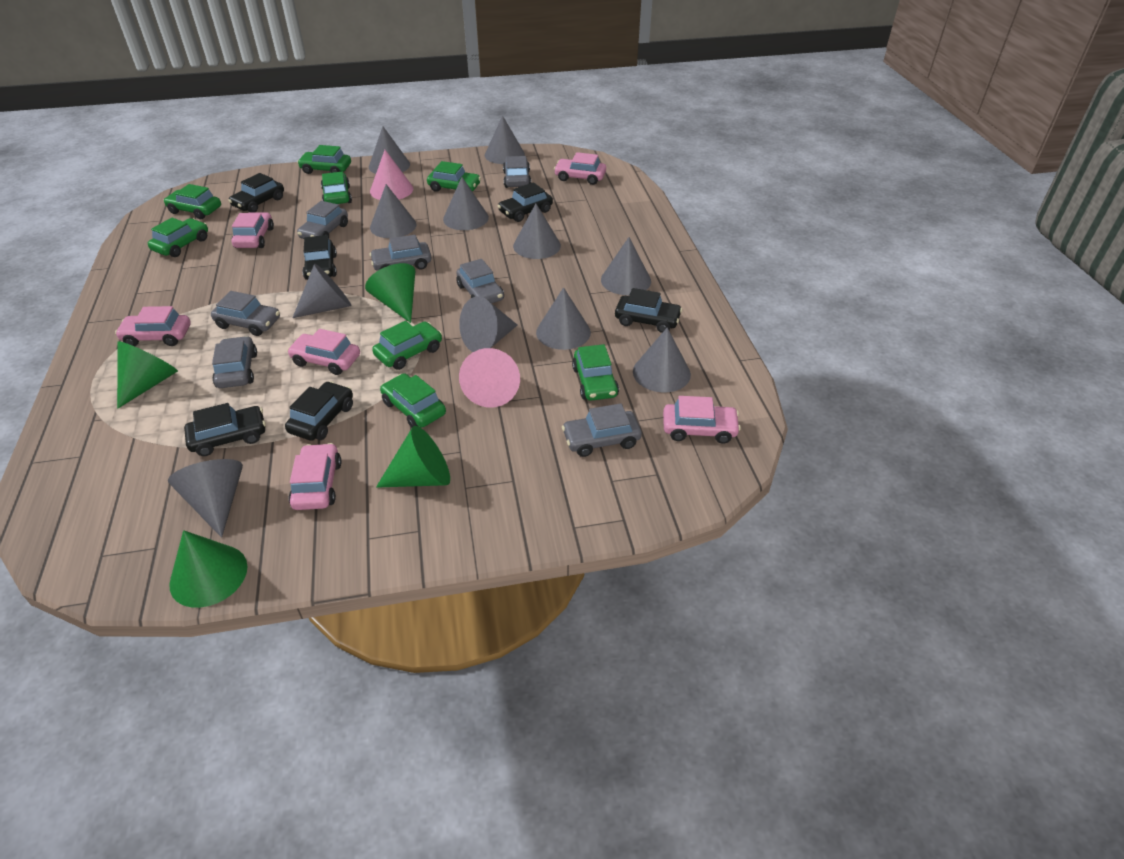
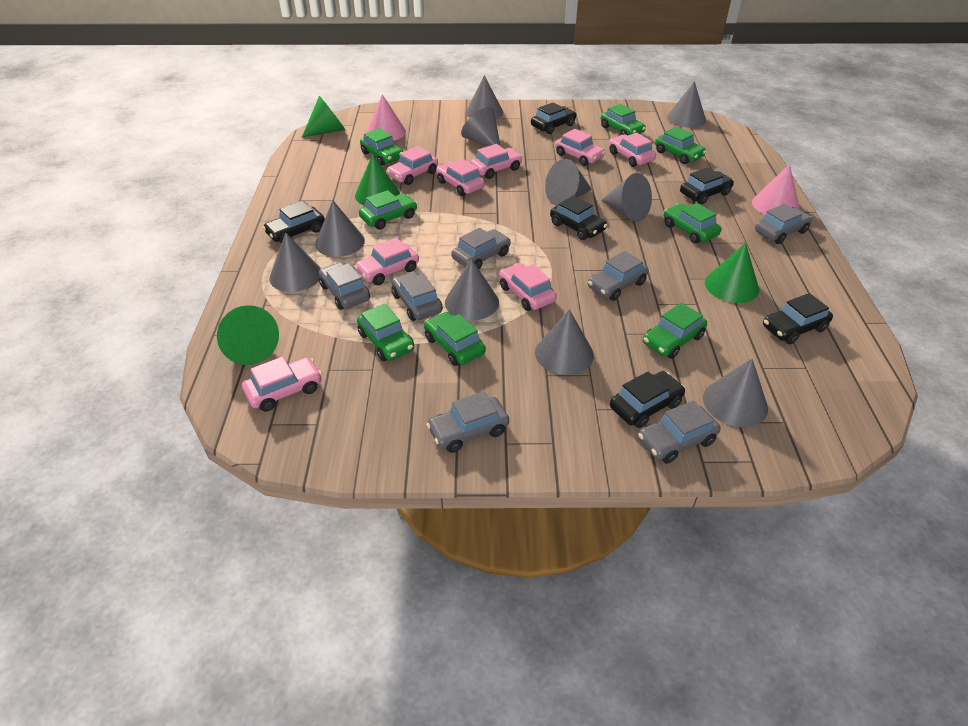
grey cone: 11 -> 10
pink car: 6 -> 8

